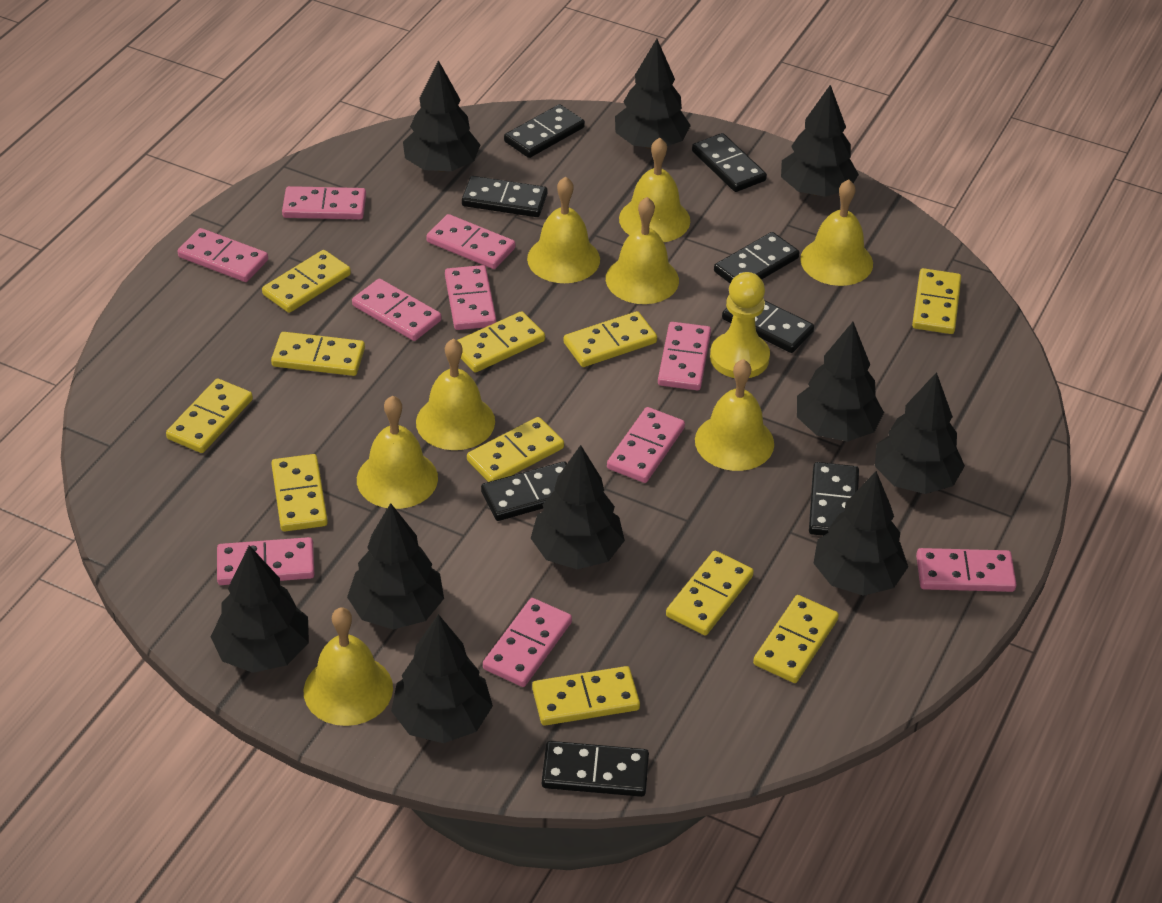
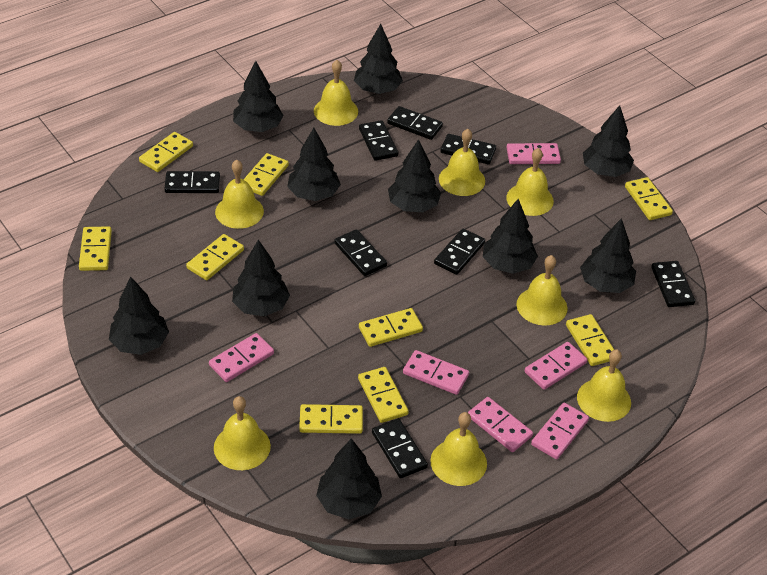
pink domino: 10 -> 6
yellow domino: 11 -> 9
yellow pawn: 1 -> 0

